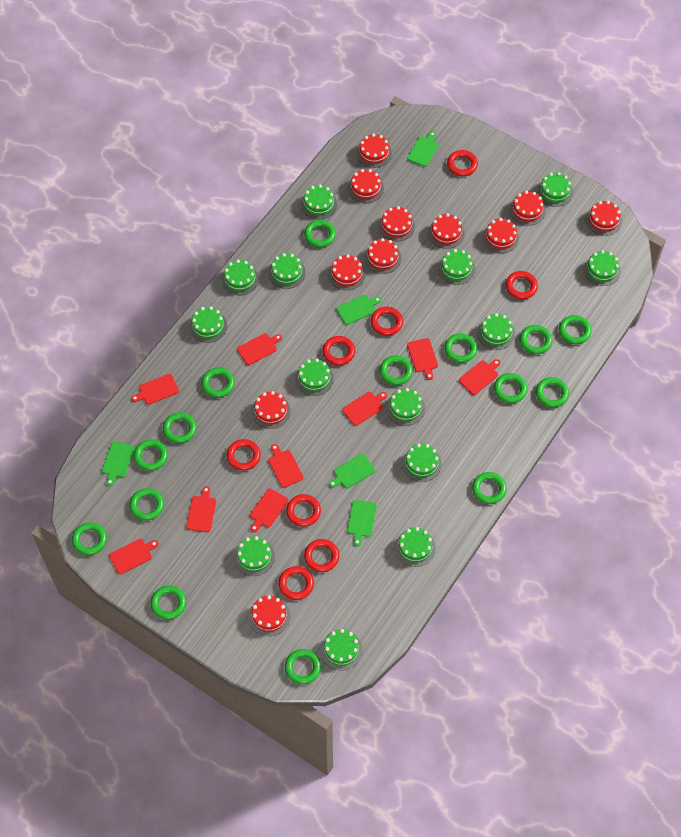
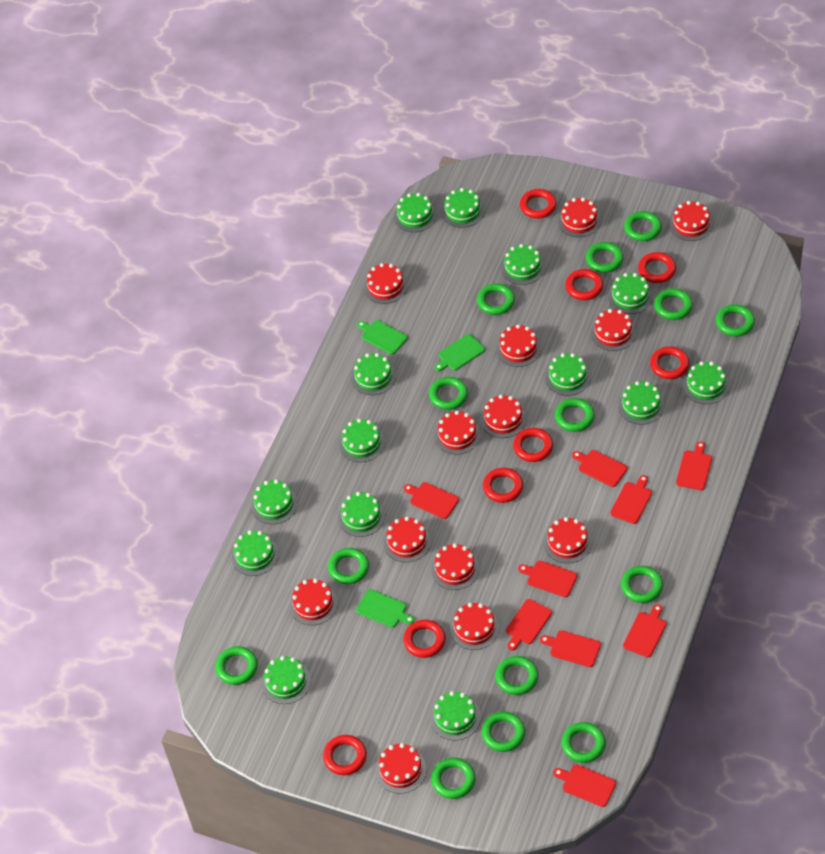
green cutting board: 5 -> 3
green ring: 15 -> 14
red cake: 11 -> 13

